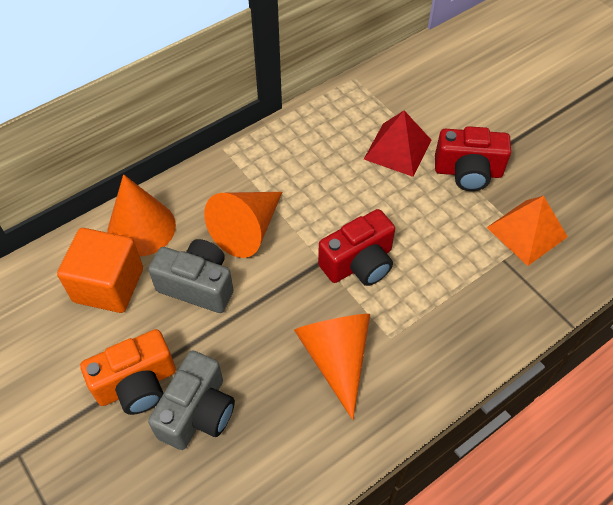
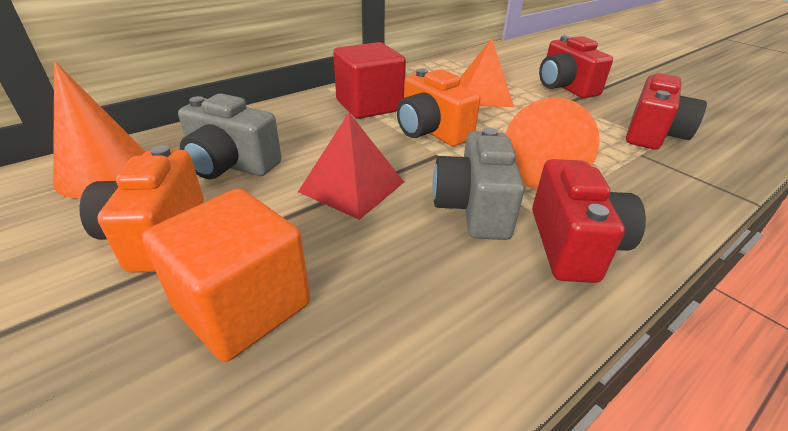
orange camera: 1 -> 2
orange cone: 3 -> 2
red camera: 2 -> 3
red cube: 0 -> 1

